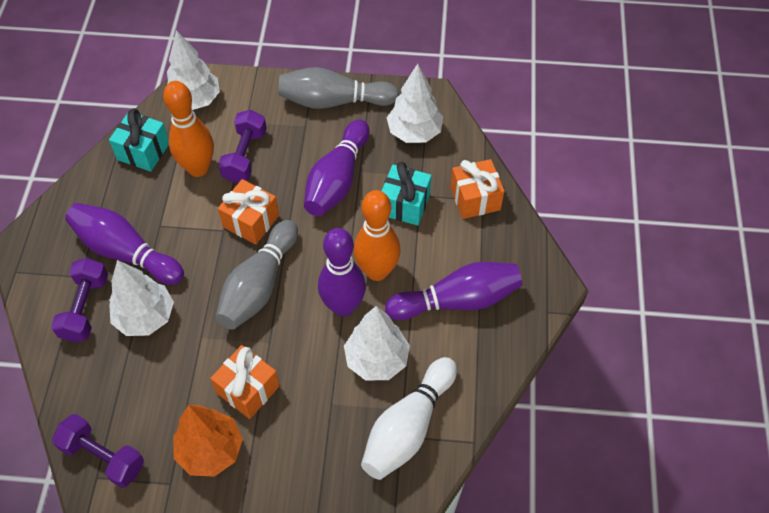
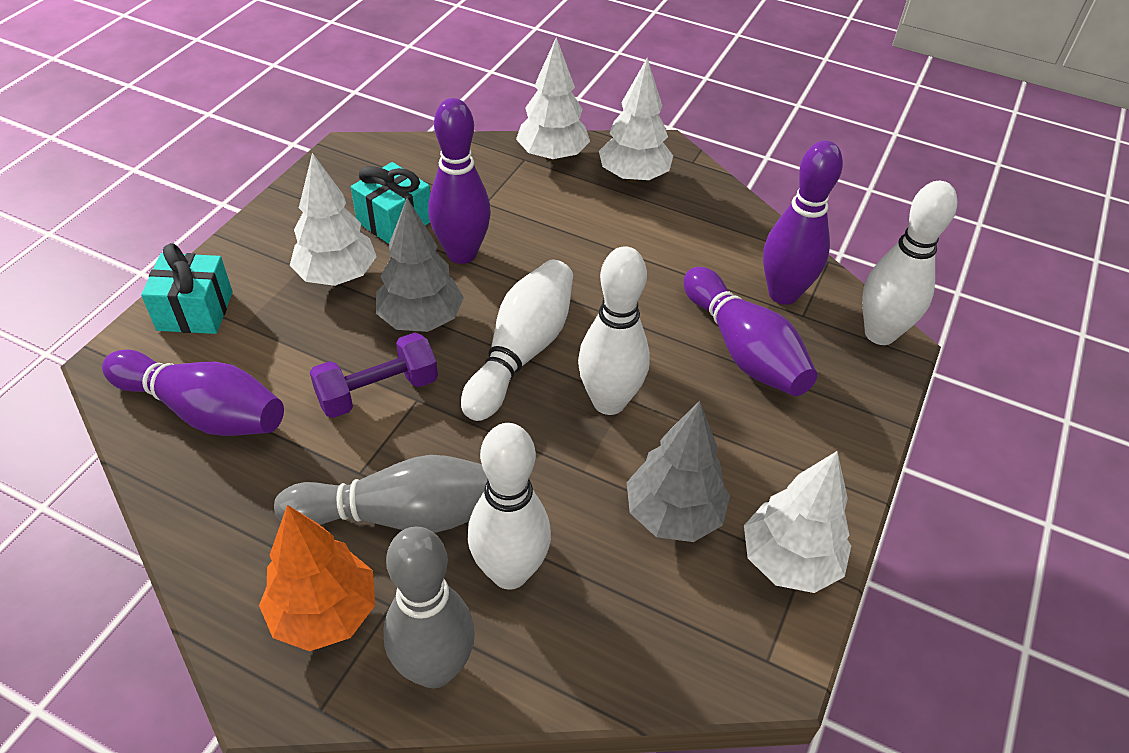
grey tree: 0 -> 2
orange bowling pin: 2 -> 0
orange gift: 3 -> 0
purple dumbbell: 3 -> 1
white bowling pin: 1 -> 4

